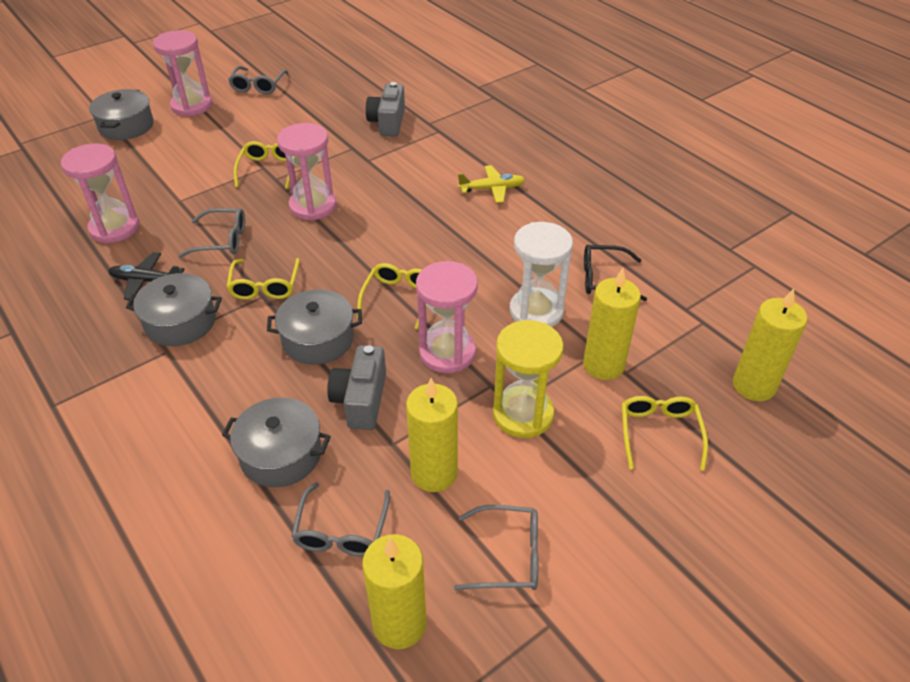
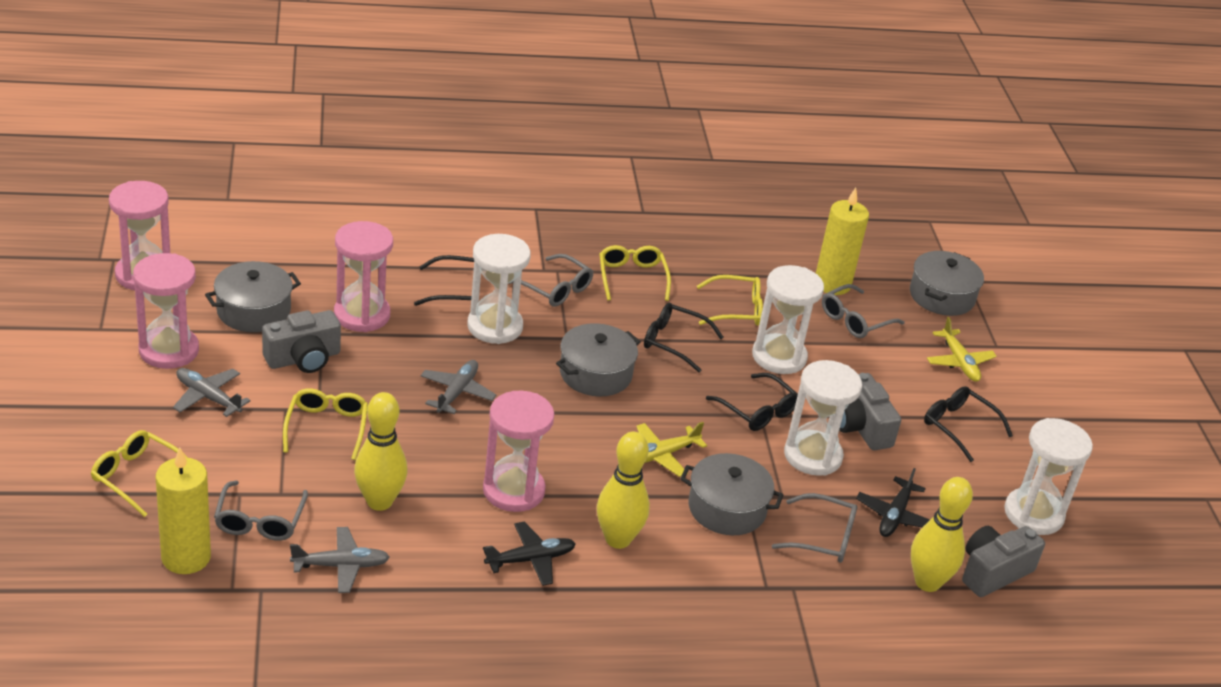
black glasses: 1 -> 4
black plane: 1 -> 2
grey camera: 2 -> 3
grey plane: 0 -> 3
white hourglass: 1 -> 4
yellow bowling pin: 0 -> 3
yellow candle: 4 -> 2
yellow hourglass: 1 -> 0
yellow plane: 1 -> 2

